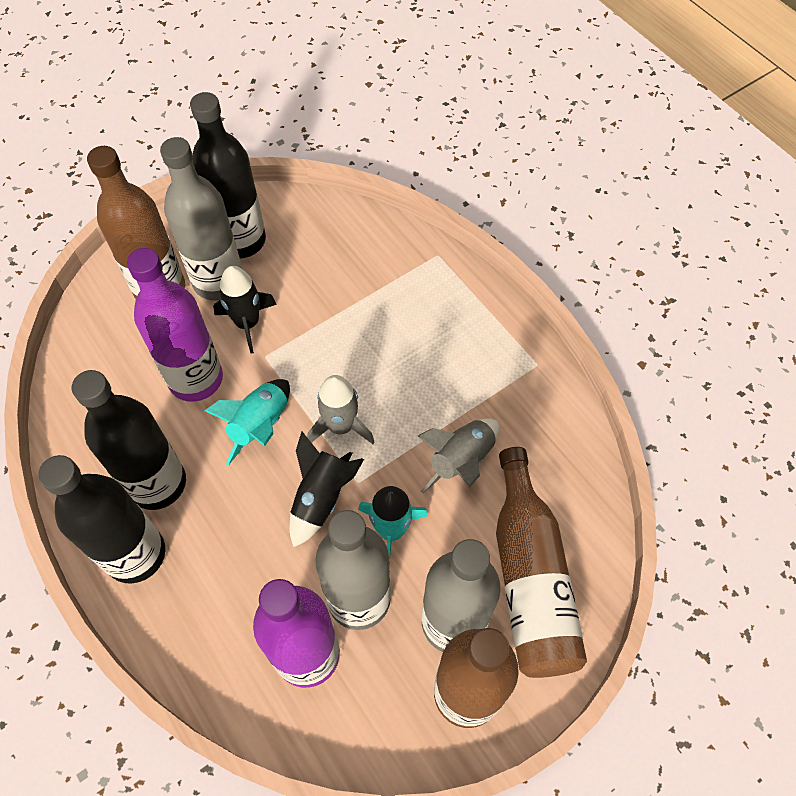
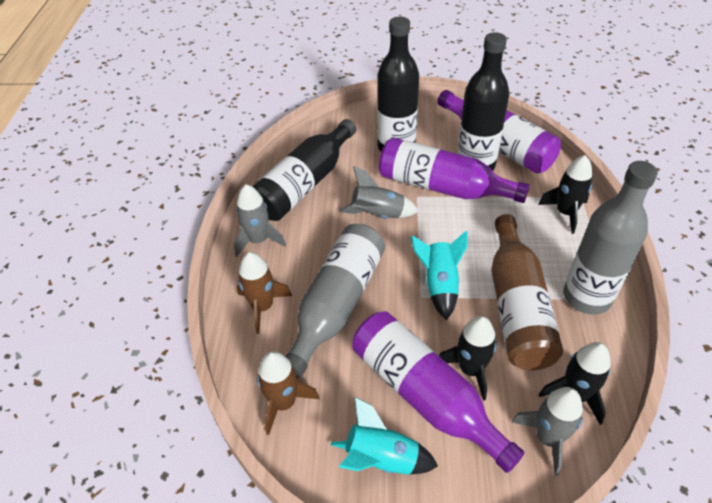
black rocket: 2 -> 3
brown bottle: 3 -> 1
brown rocket: 0 -> 2
grey bottle: 3 -> 2
grey rocket: 2 -> 3
purple bottle: 2 -> 3

